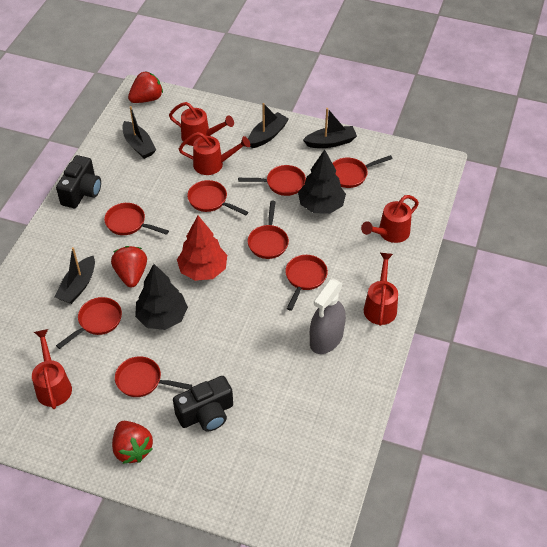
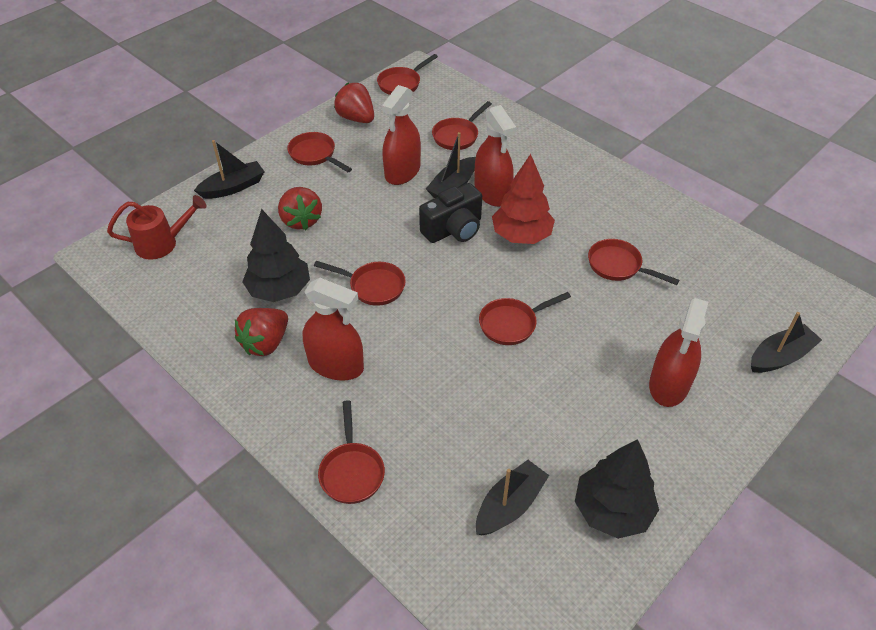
black camera: 2 -> 1
grey spray bottle: 1 -> 0
red pan: 8 -> 7
red spray bottle: 0 -> 4
red watering can: 5 -> 1

